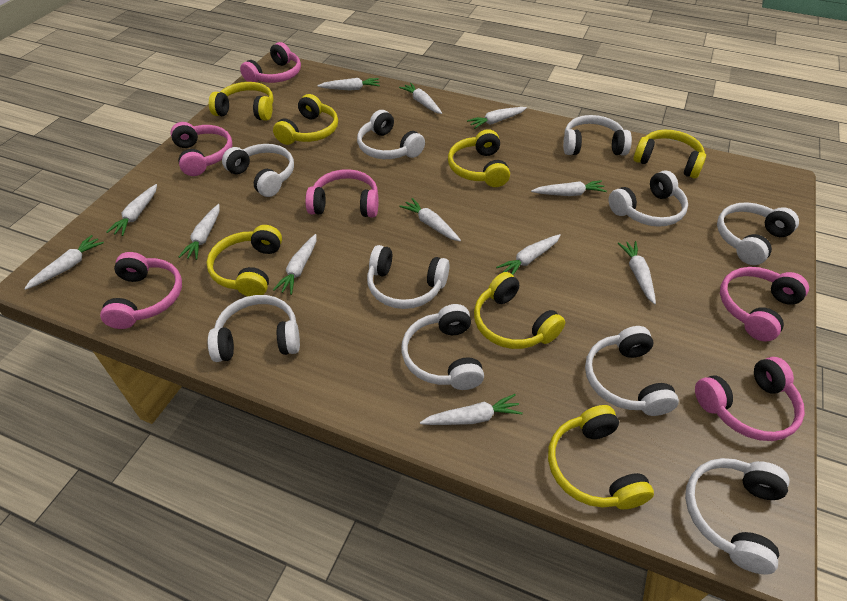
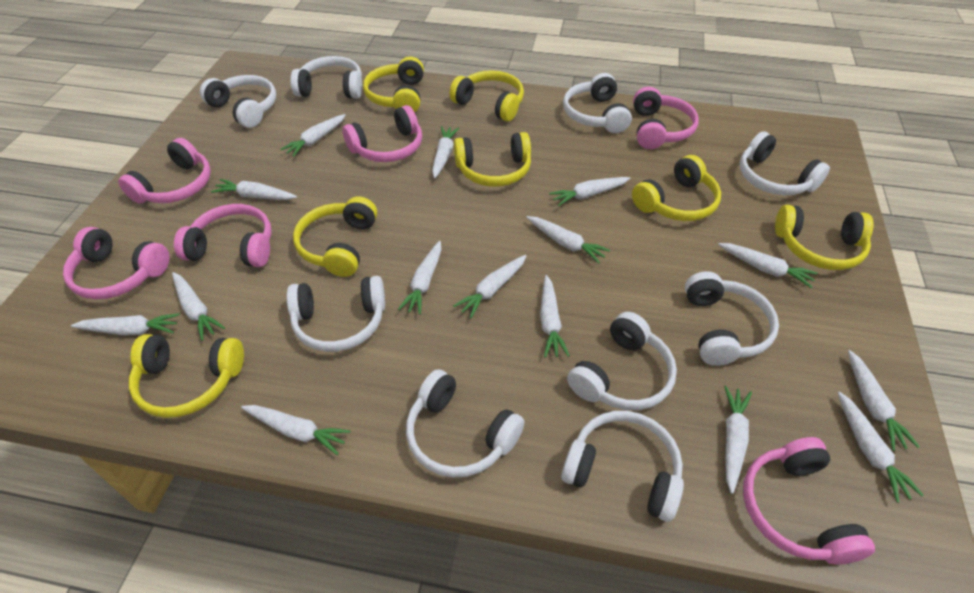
white carrot: 12 -> 15
white headphones: 10 -> 9

